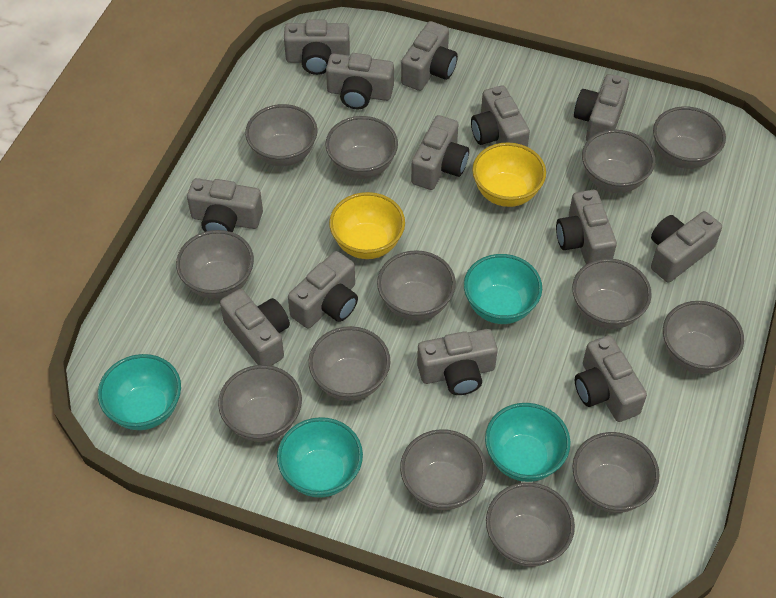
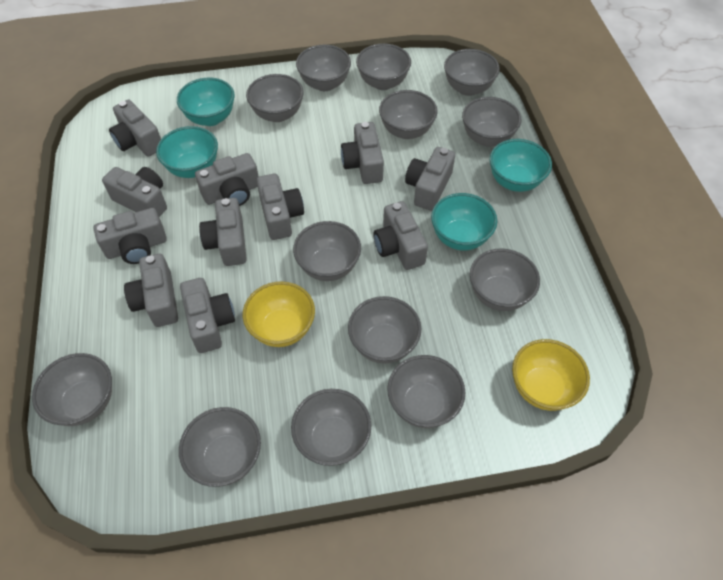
grey camera: 13 -> 11

